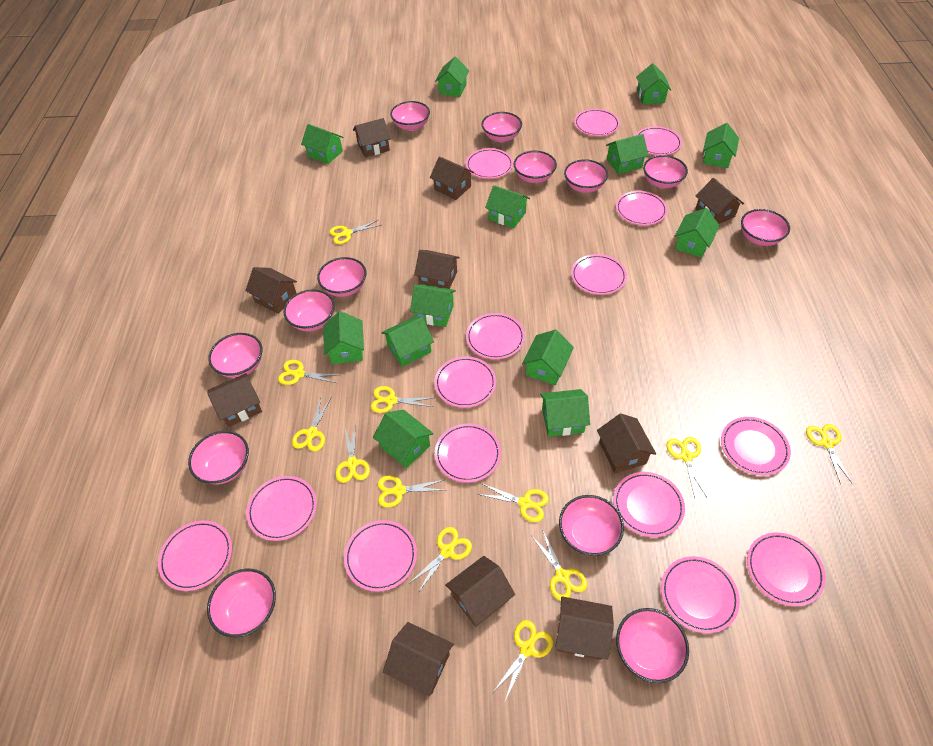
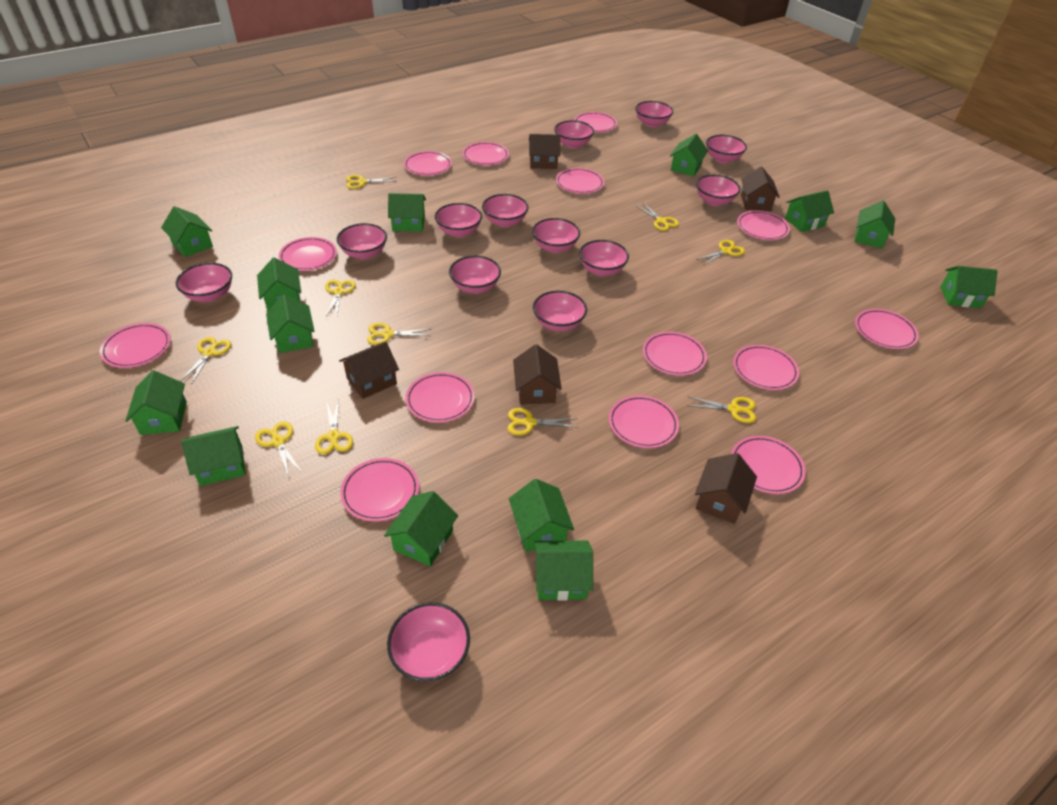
brown house: 10 -> 5
pink plate: 15 -> 14
yellow scissors: 12 -> 10

